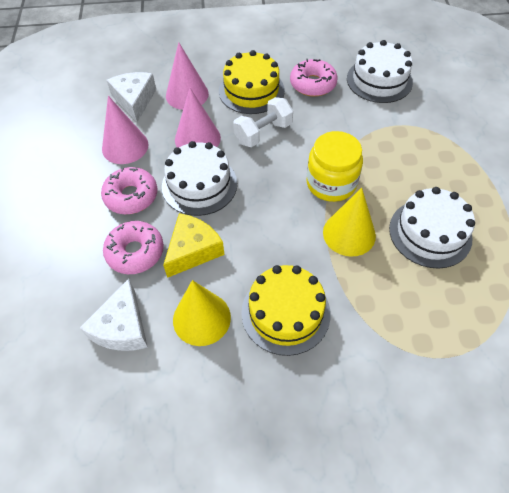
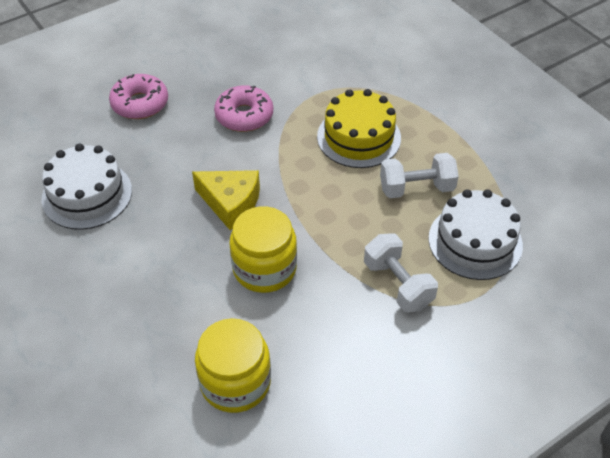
pink cone: 3 -> 0
pink donut: 3 -> 2
white cake: 3 -> 2
white cheese: 2 -> 0
white dumbbell: 1 -> 2
yellow cake: 2 -> 1
yellow cone: 2 -> 0
yellow jar: 1 -> 2

